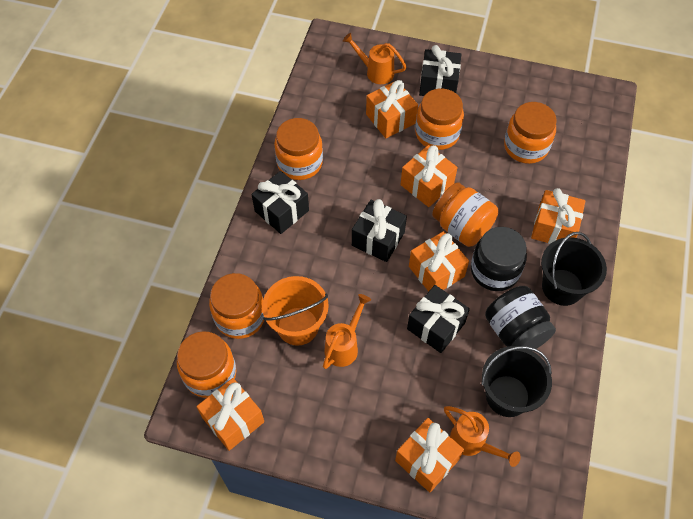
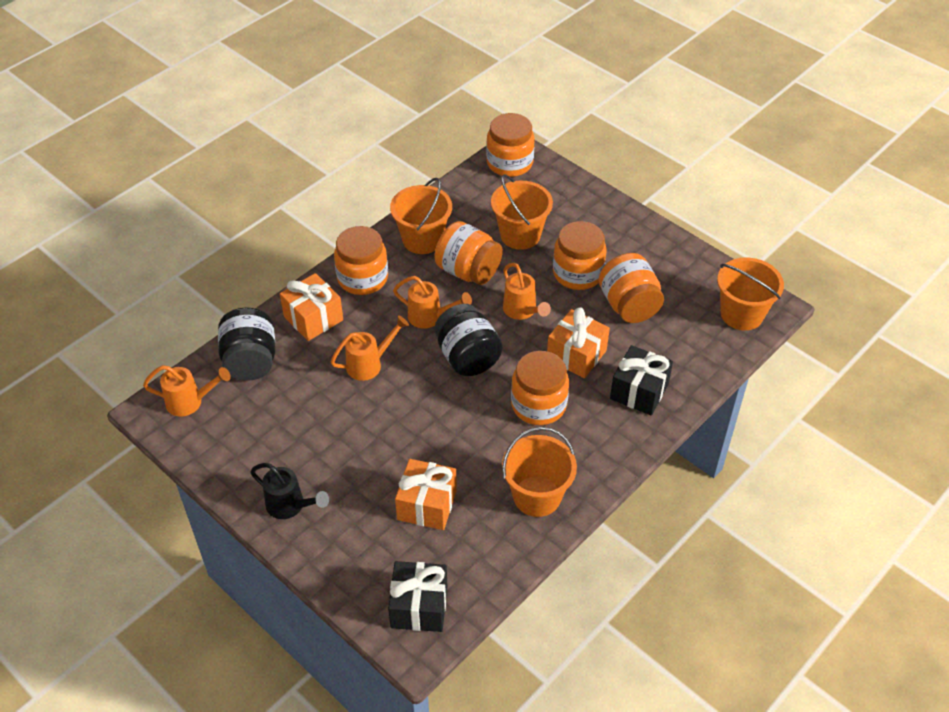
black bucket: 2 -> 0
black gift: 4 -> 2
black watering can: 0 -> 1
orange bucket: 1 -> 4
orange gift: 6 -> 3
orange watering can: 3 -> 4

